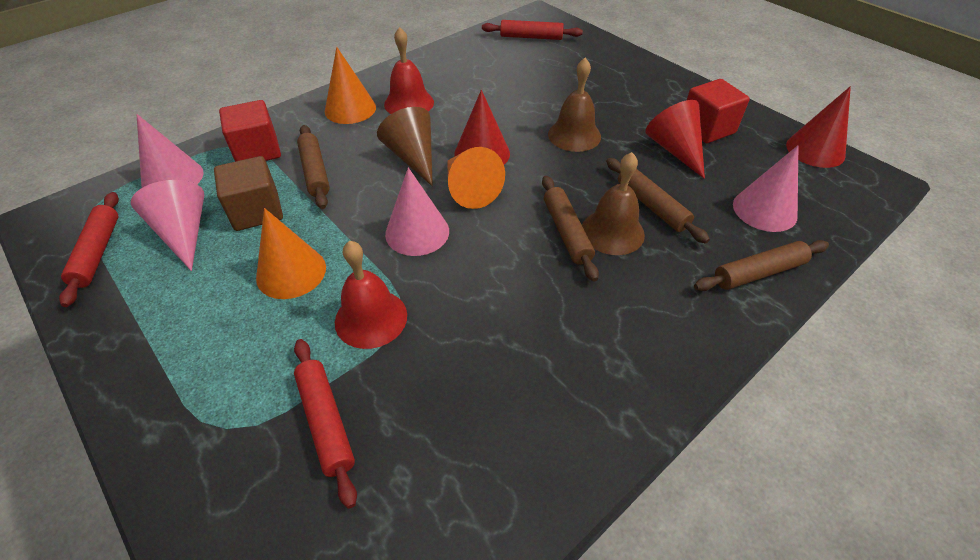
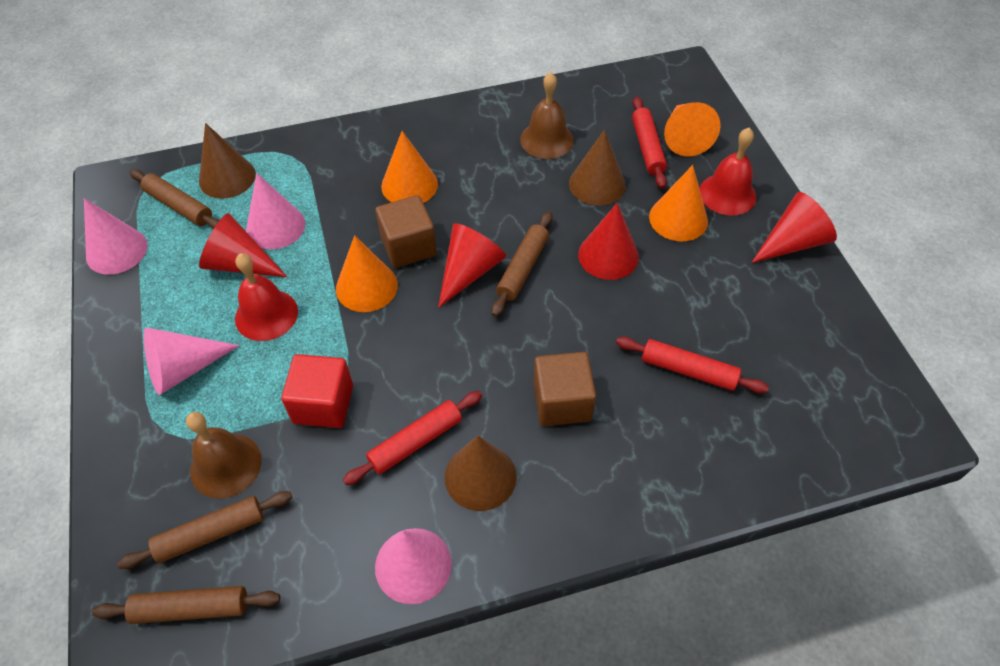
brown cone: 1 -> 3
brown cube: 1 -> 2
orange cone: 3 -> 4
red cone: 3 -> 4
red cube: 2 -> 1

